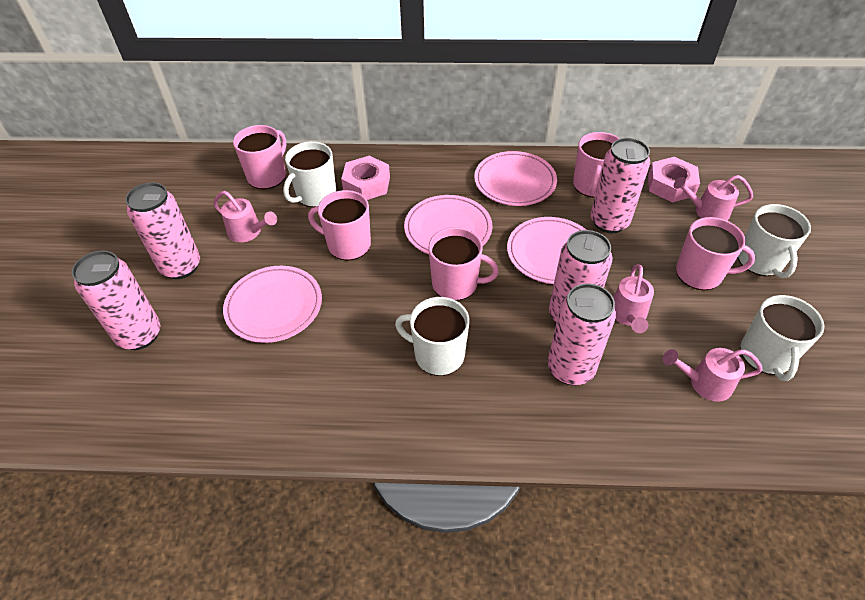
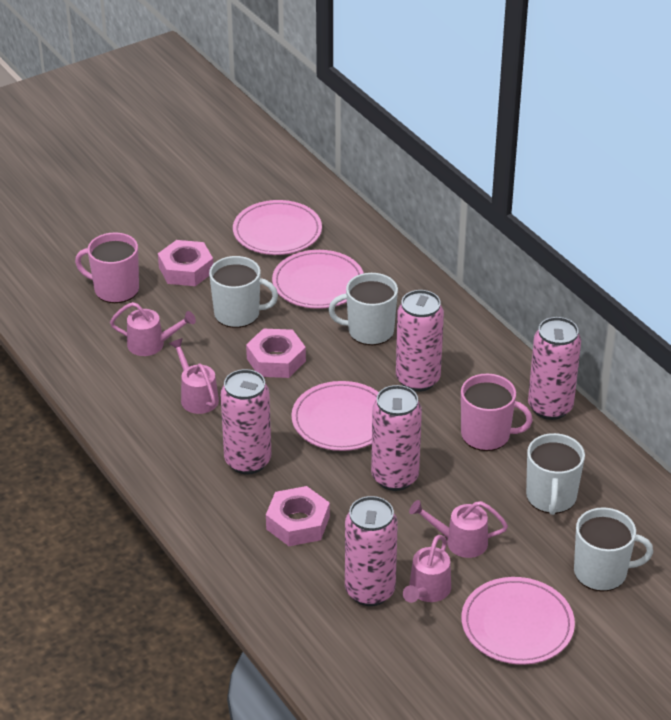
pink mug: 5 -> 2
pink nut: 2 -> 3

